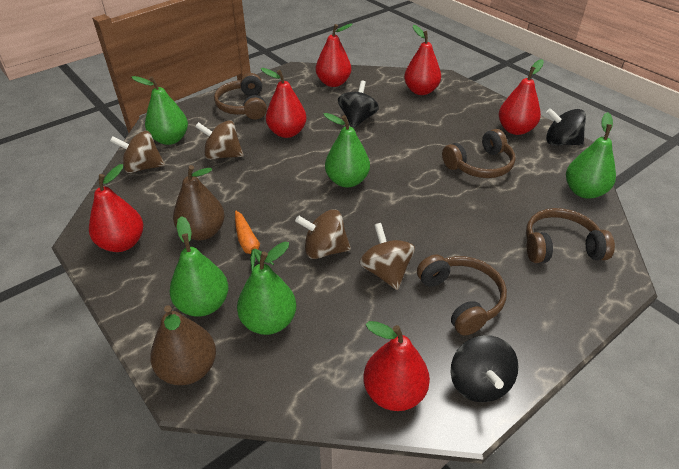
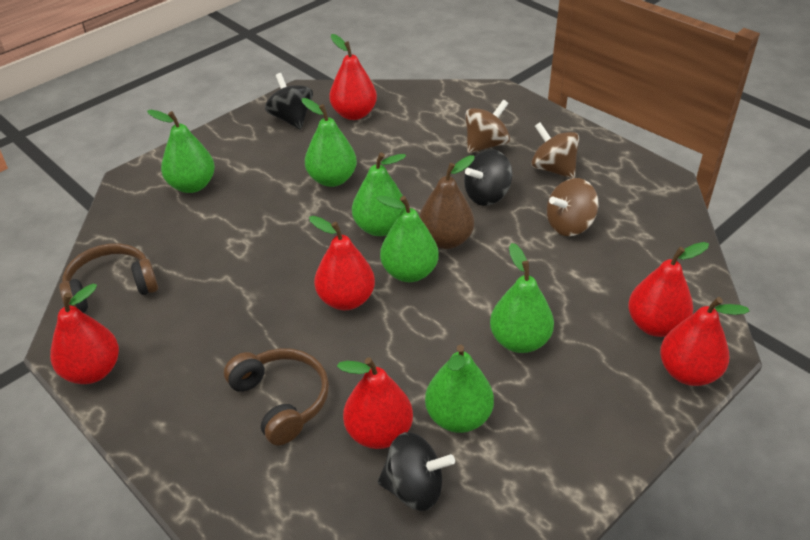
brown headphones: 4 -> 2
brown pear: 2 -> 1
brown spinning top: 4 -> 3
green pear: 5 -> 6
orange carrot: 1 -> 0

